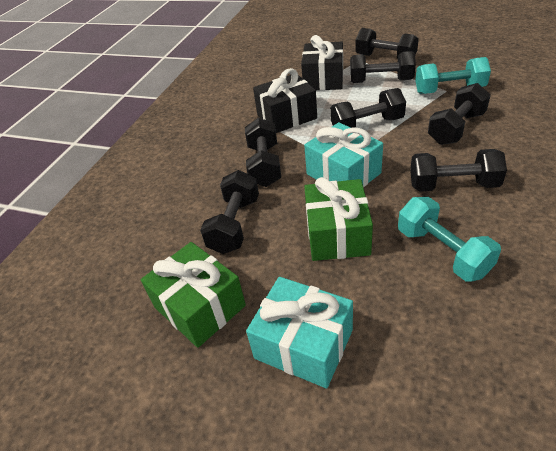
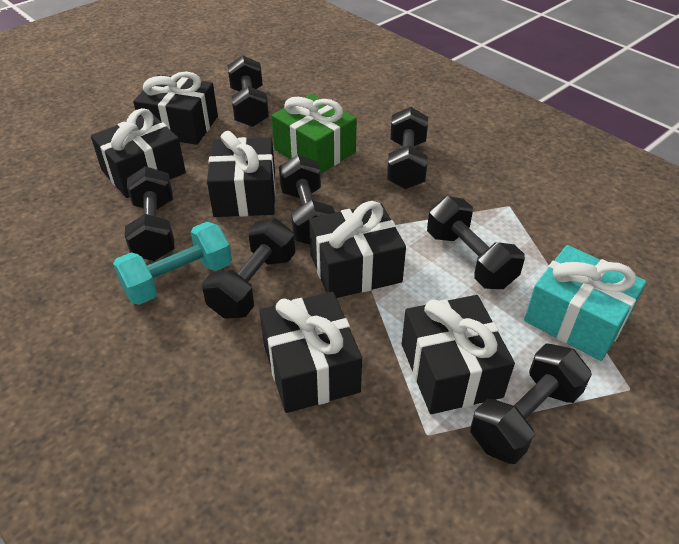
black gift: 2 -> 6
green gift: 2 -> 1
turquoise dumbbell: 2 -> 1
turquoise gift: 2 -> 1

